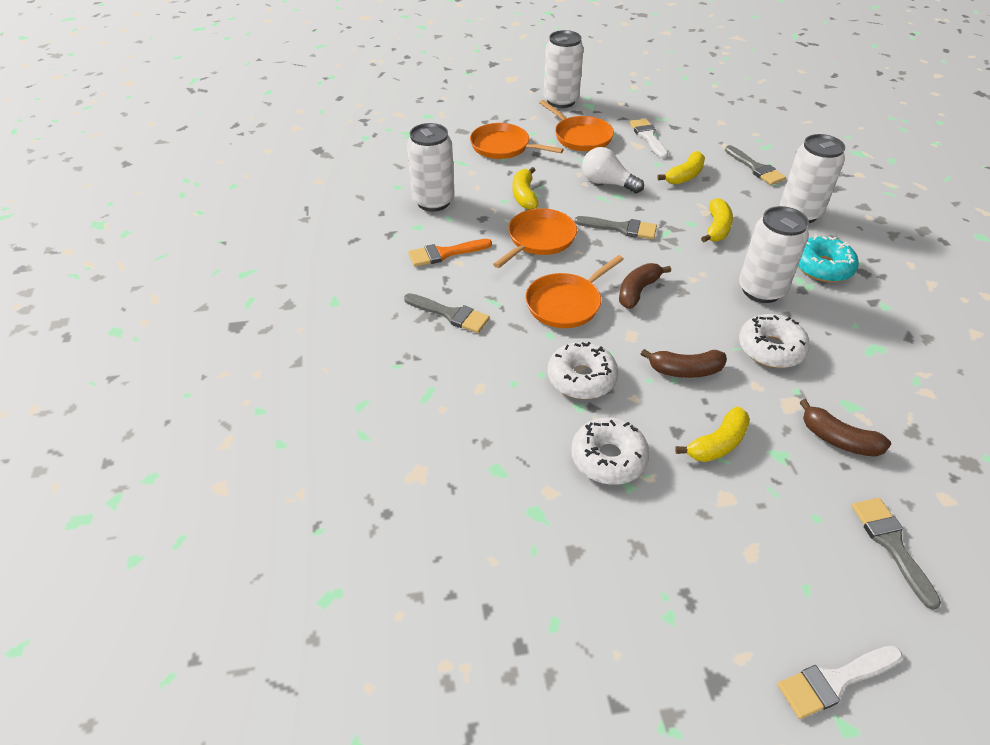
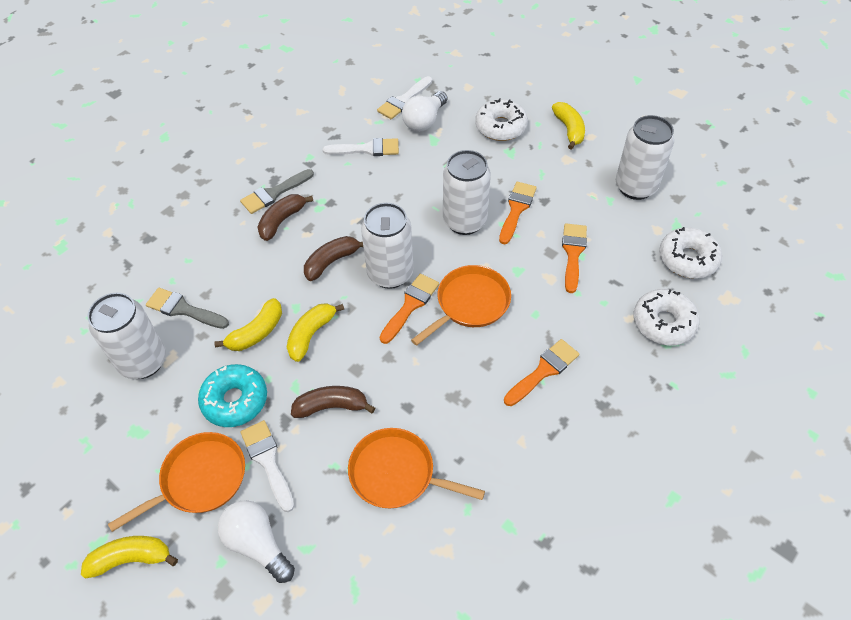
grey brush: 4 -> 2
orange brush: 1 -> 4
orange pan: 4 -> 3
white brush: 2 -> 3
white light bulb: 1 -> 2

